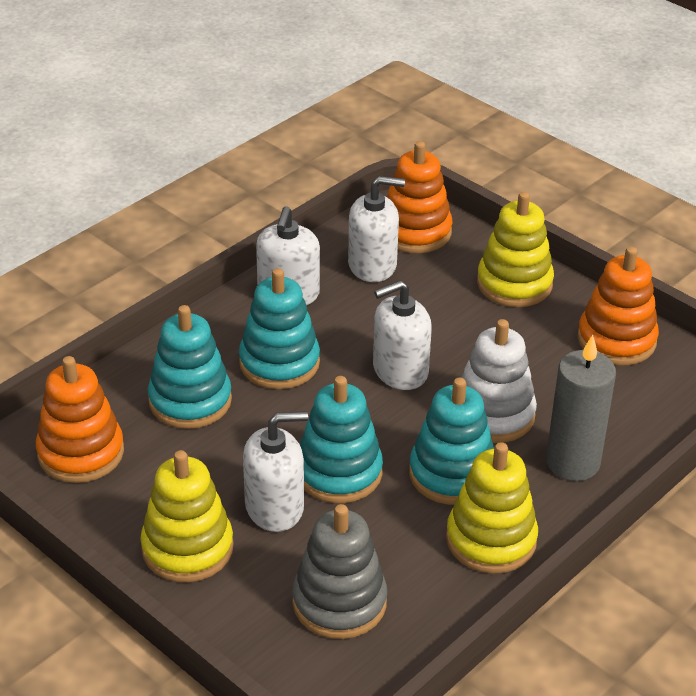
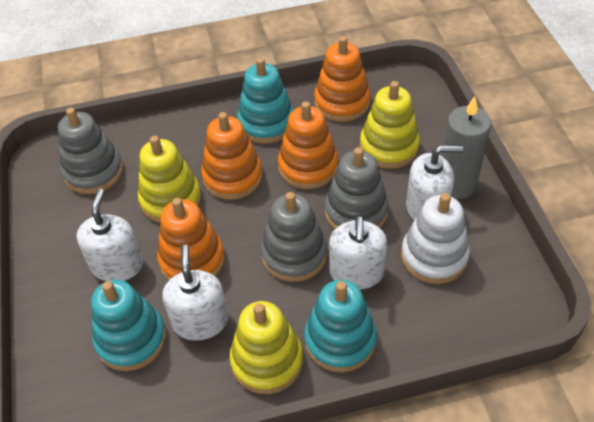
grey stacking toy: 1 -> 3
orange stacking toy: 3 -> 4
turquoise stacking toy: 4 -> 3

